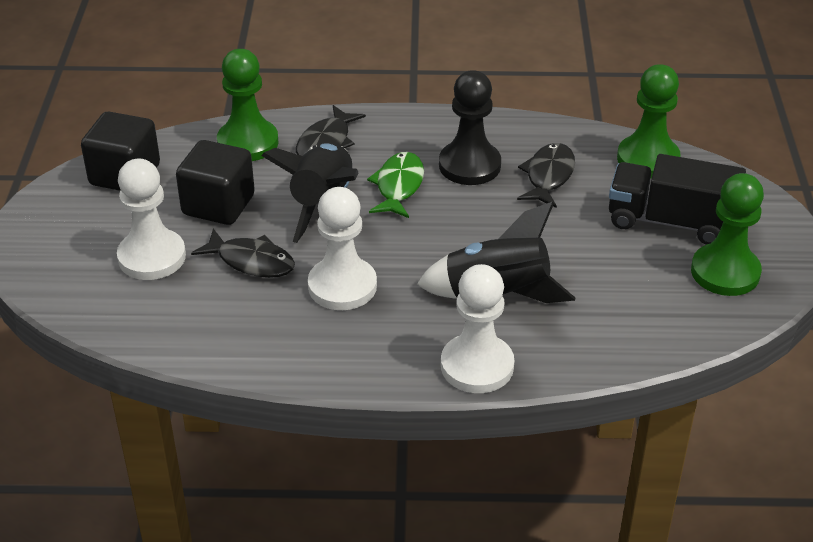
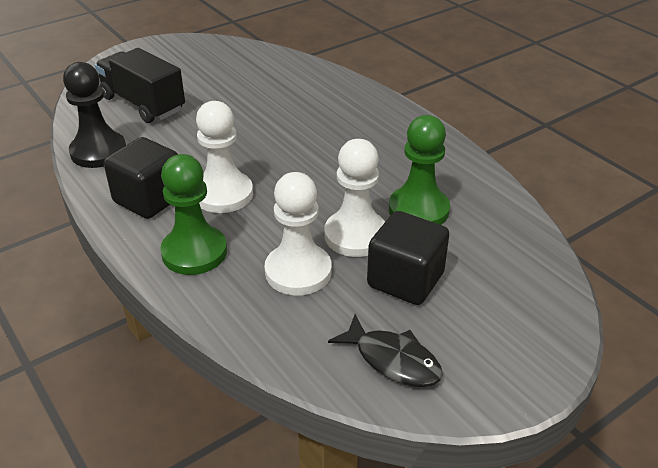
black fish: 3 -> 1
black rocket: 2 -> 0
green fish: 1 -> 0
green pawn: 3 -> 2

